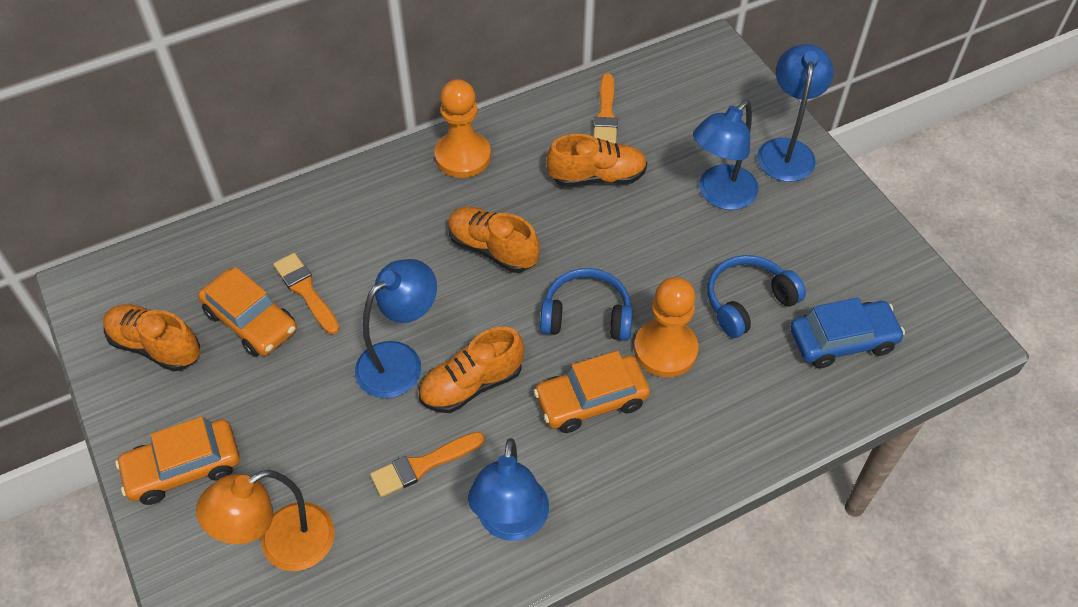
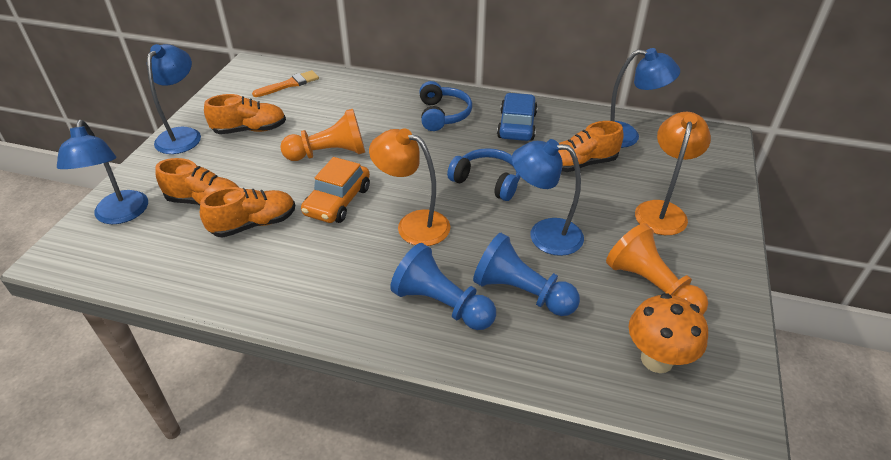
blue pawn: 0 -> 2
orange brush: 3 -> 1
orange car: 3 -> 1
orange lamp: 1 -> 2
orange mushroom: 0 -> 1

